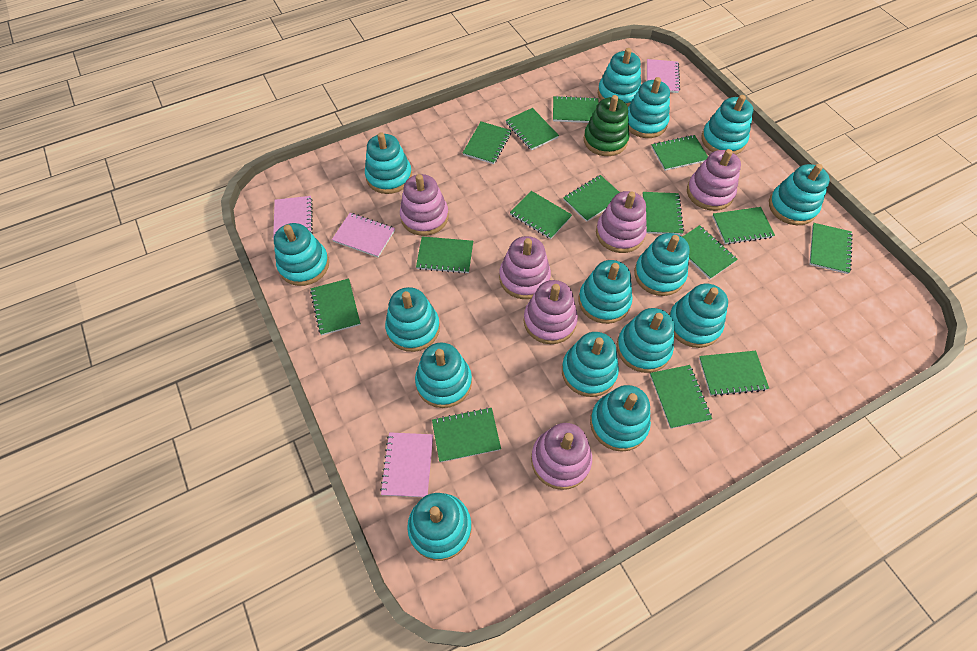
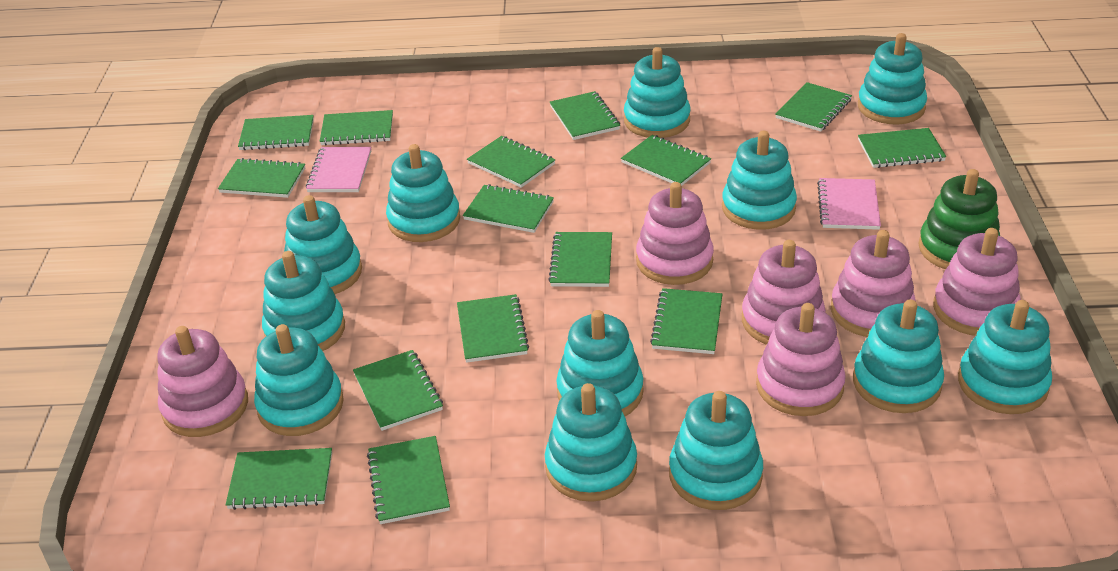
pink notebook: 4 -> 2
turquoise stacking toy: 15 -> 12

